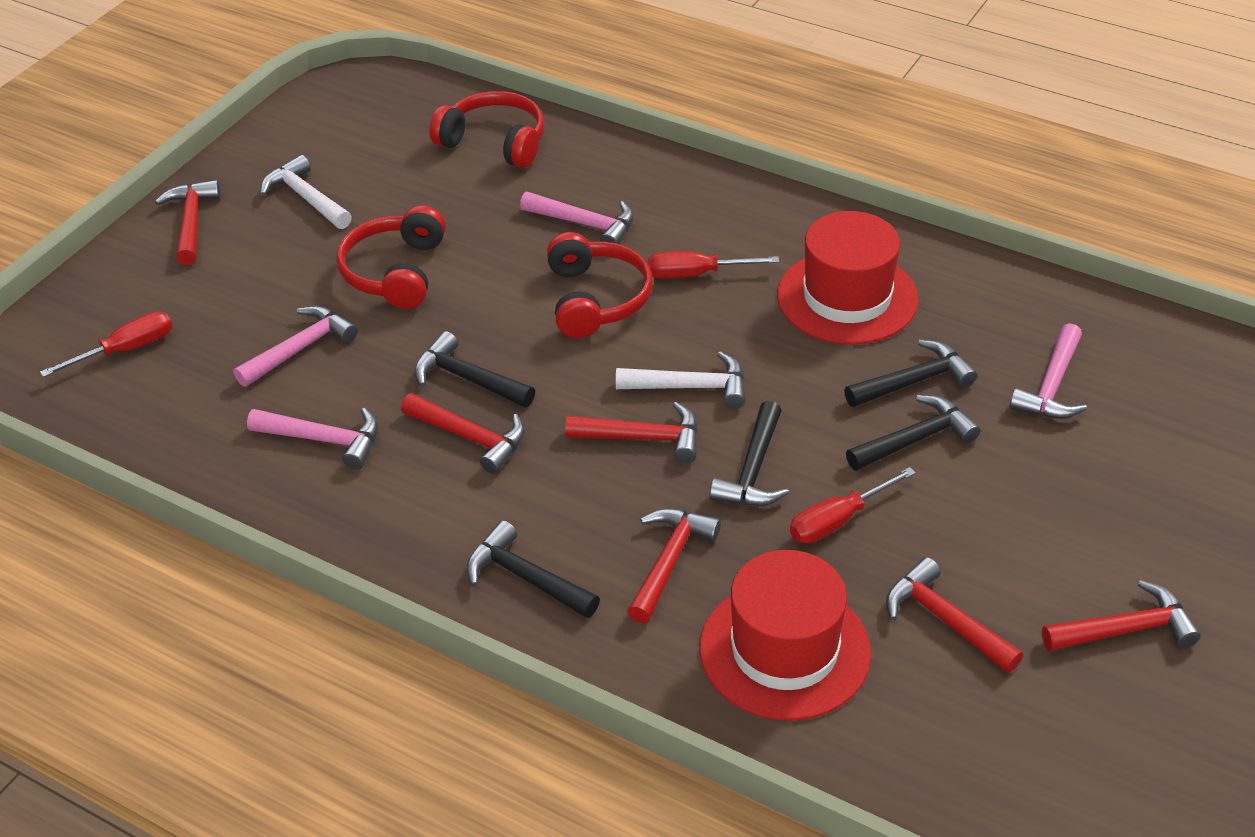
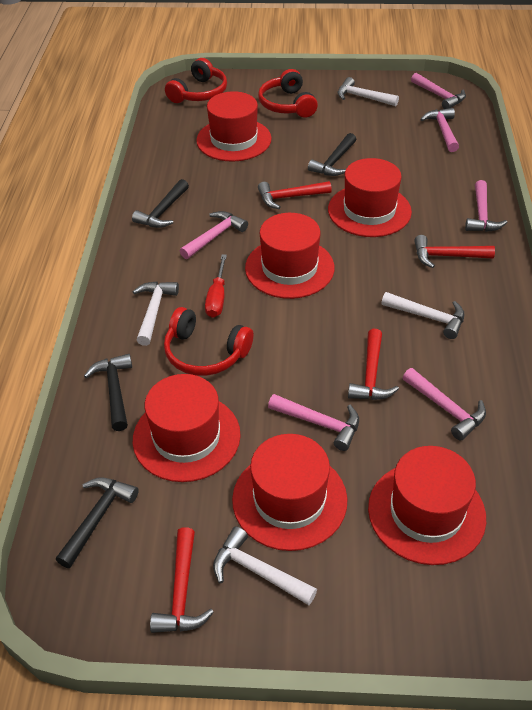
black hammer: 5 -> 4
pink hammer: 4 -> 6
red hammer: 6 -> 4
red hat: 2 -> 6
red screwdriver: 3 -> 1
white hammer: 2 -> 4

